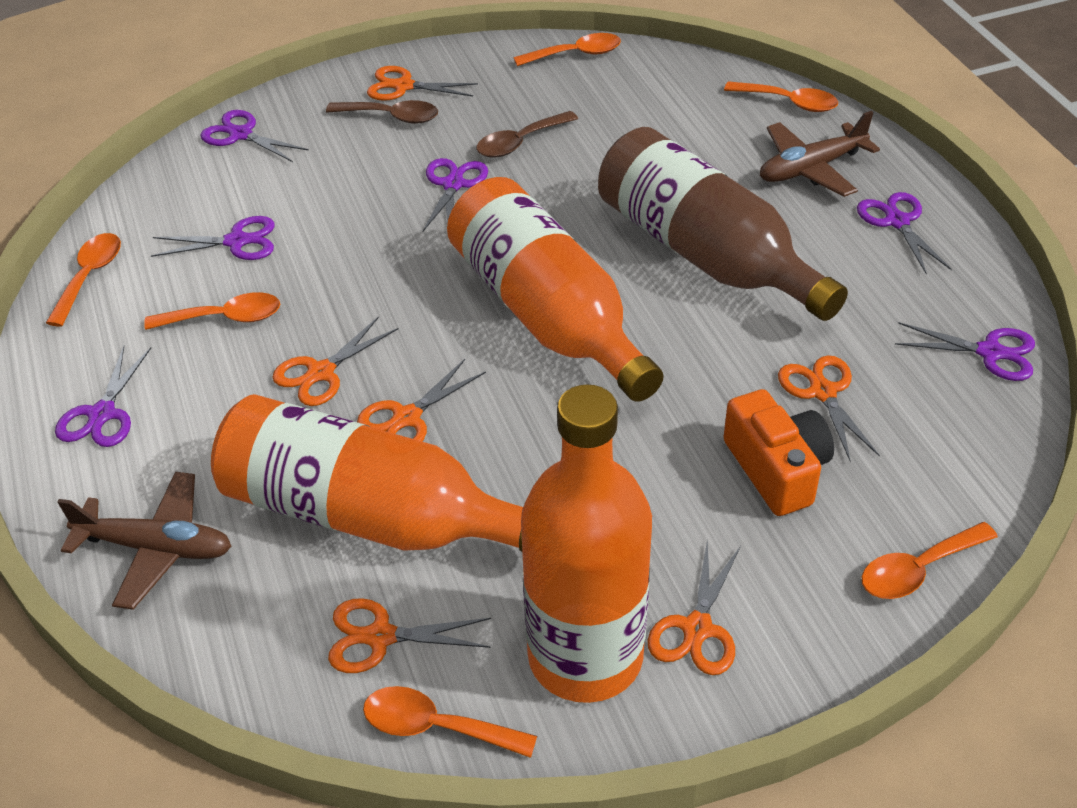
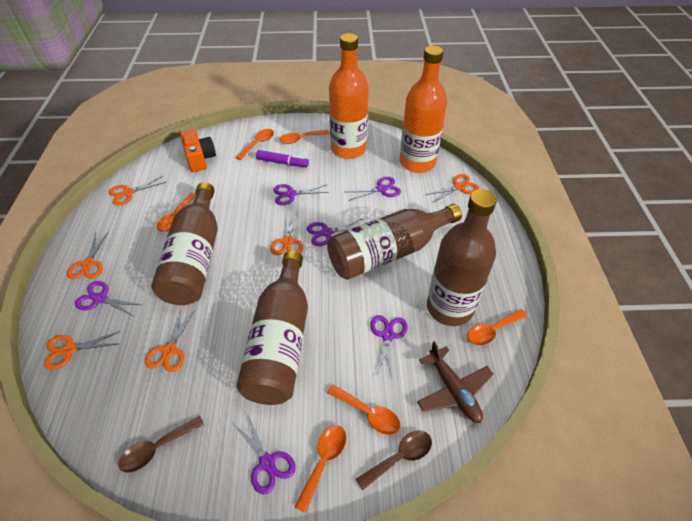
brown bottle: 1 -> 4
brown plane: 2 -> 1
orange bottle: 3 -> 2
purple marker: 0 -> 1

